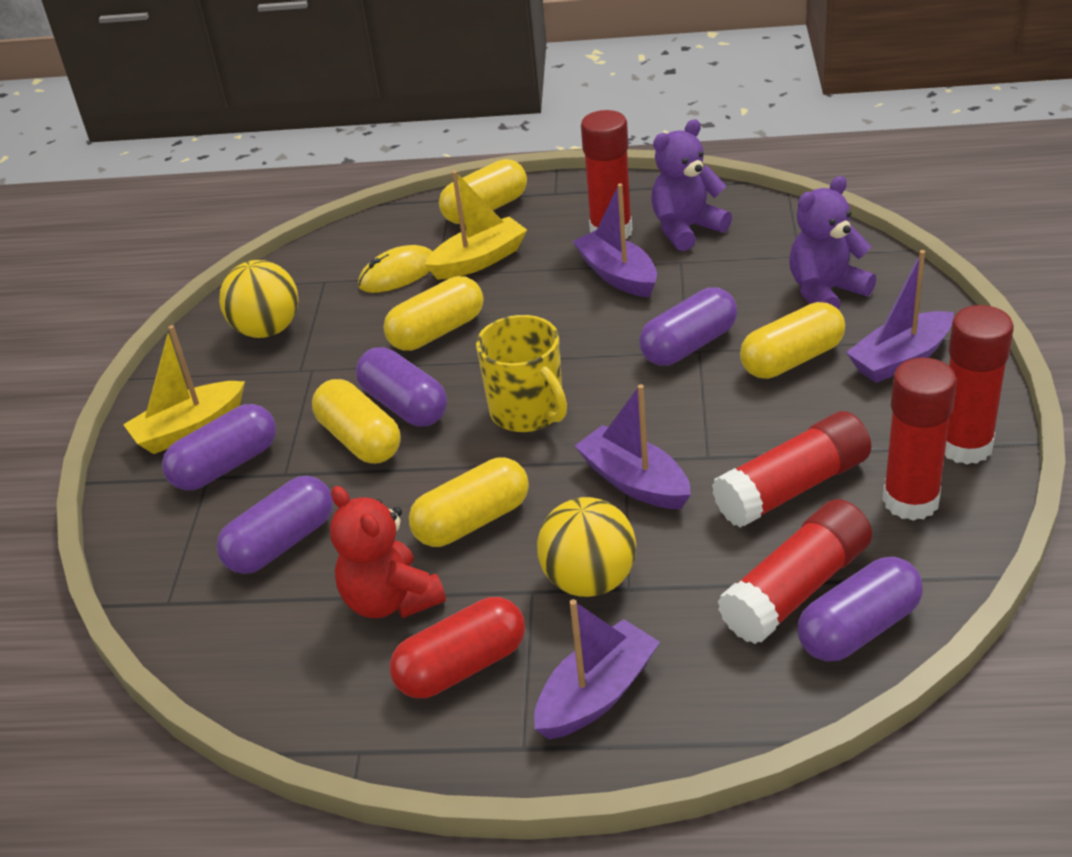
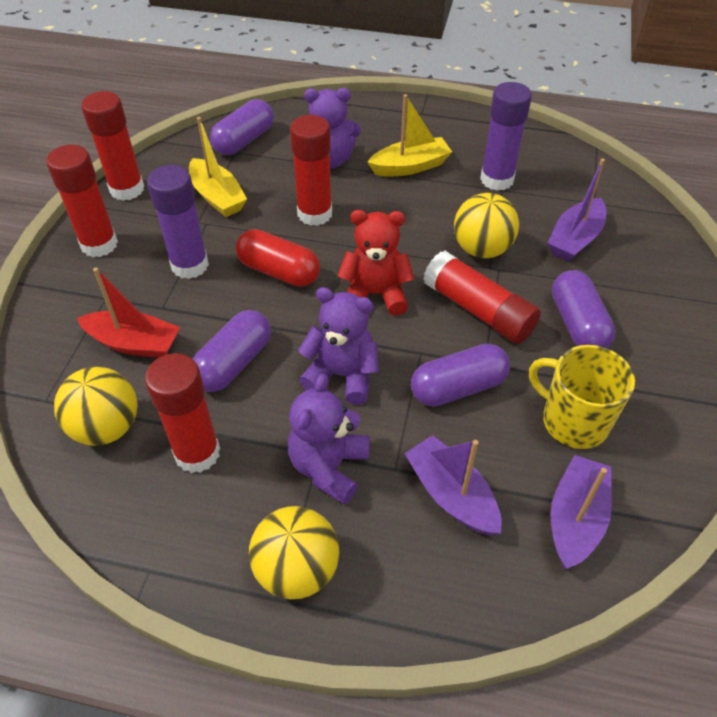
purple boat: 4 -> 3
purple capsule: 5 -> 4
purple glue stick: 0 -> 2
purple teddy bear: 2 -> 3
red boat: 0 -> 1
yellow ball: 2 -> 3
yellow capsule: 5 -> 0
yellow mouse: 1 -> 0

